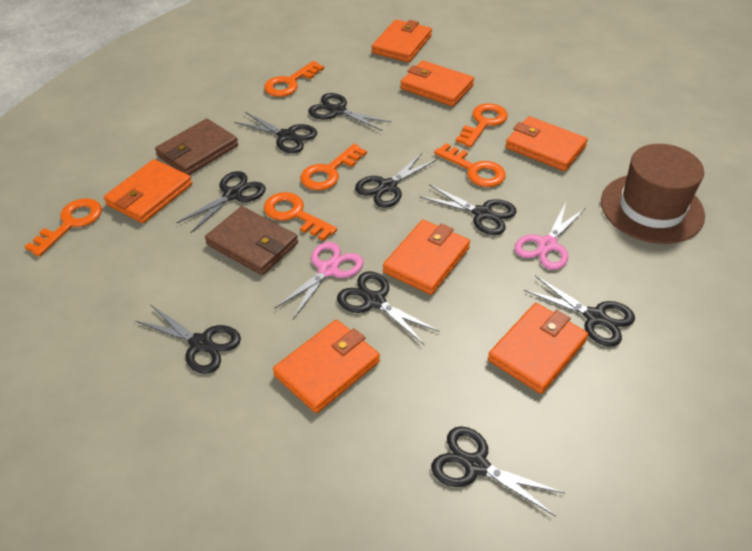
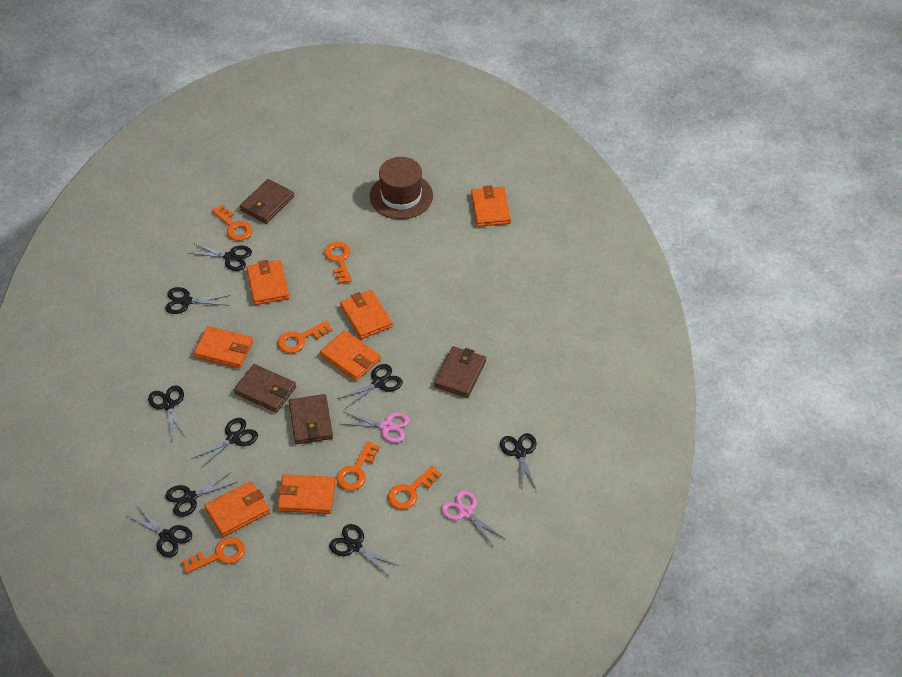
brown wallet: 2 -> 4

